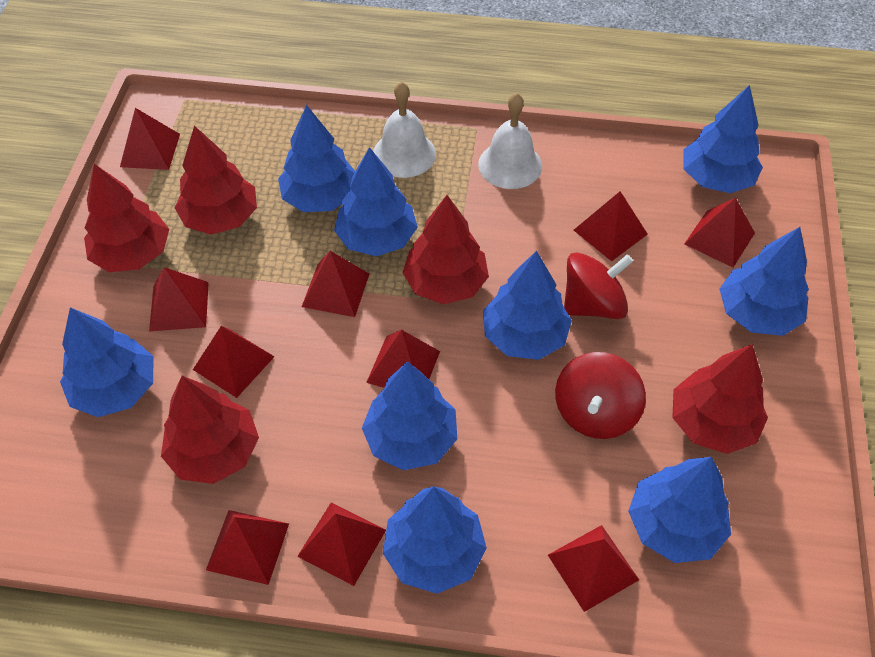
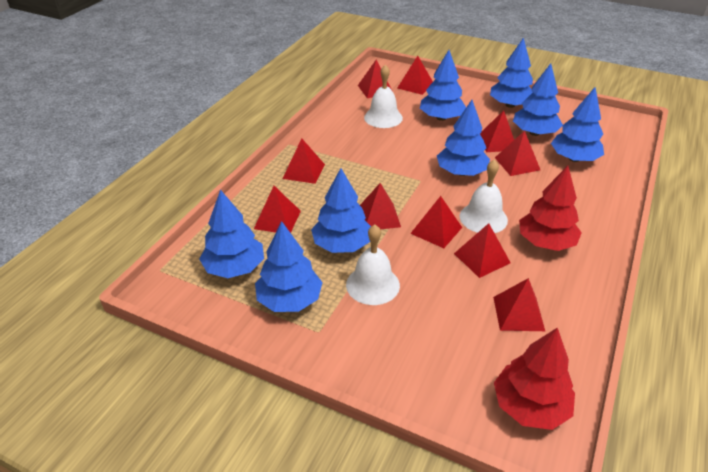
blue tree: 9 -> 8
red spinning top: 2 -> 0
red tree: 5 -> 2
white bell: 2 -> 3

